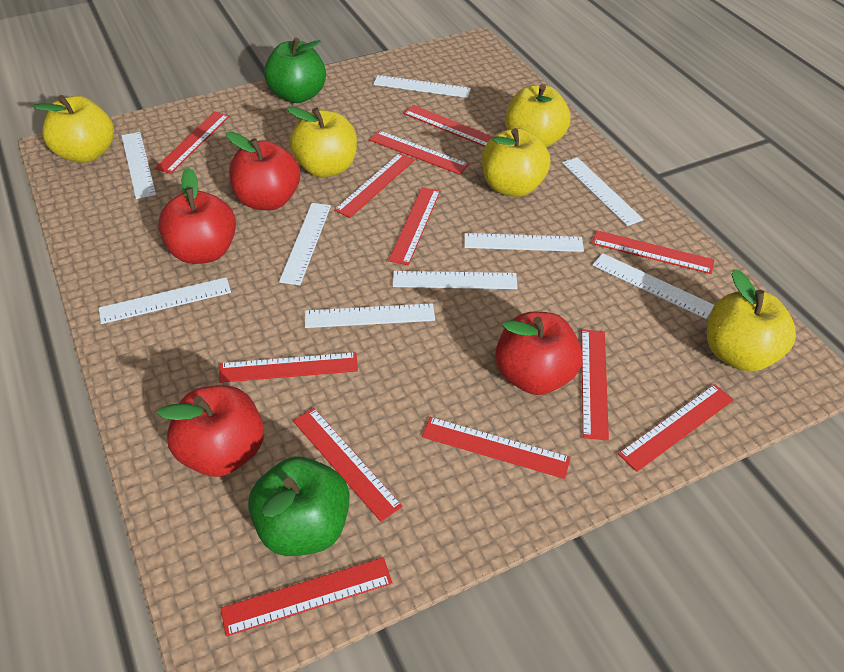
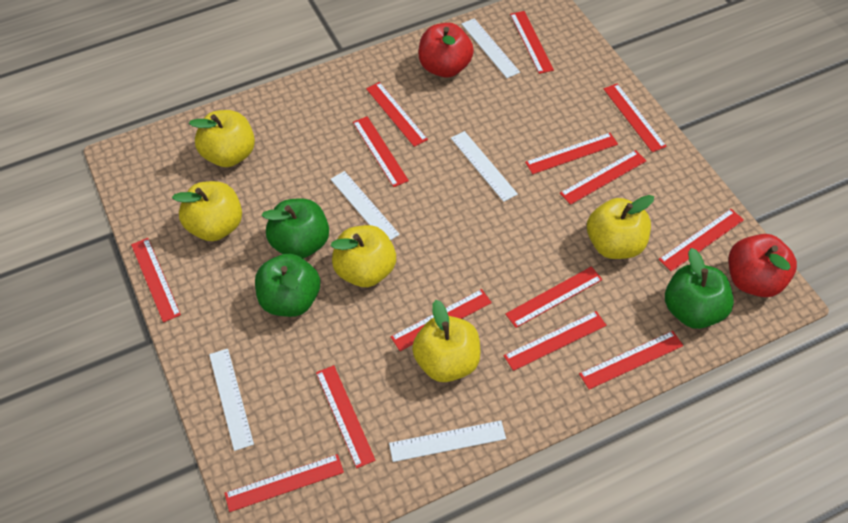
green apple: 2 -> 3
red apple: 4 -> 2
red ruler: 12 -> 14
white ruler: 9 -> 5

